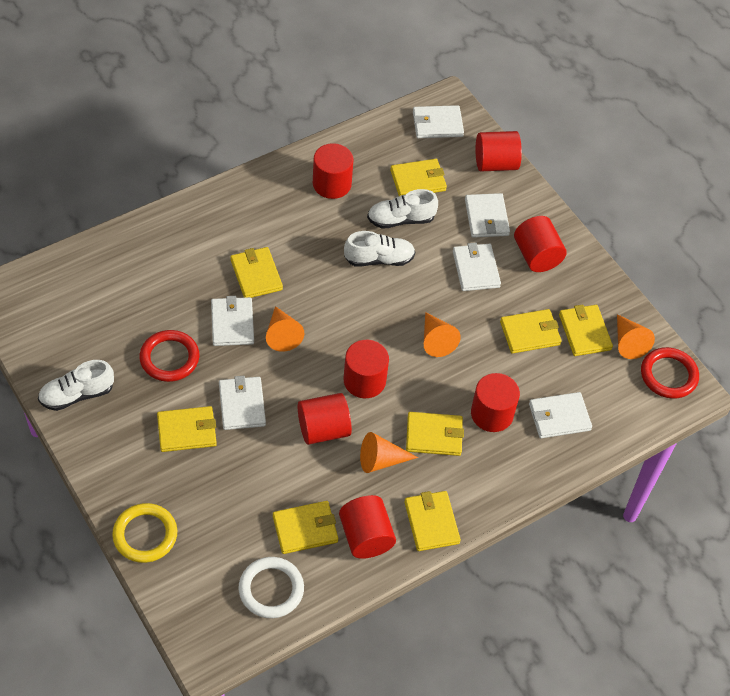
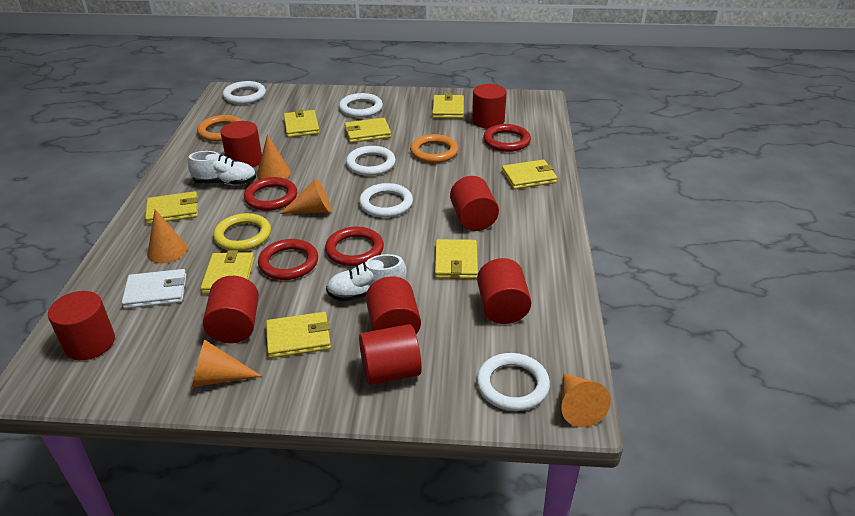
orange cone: 4 -> 5
orange ring: 0 -> 2
red cylinder: 7 -> 8
red ring: 2 -> 4
white ring: 1 -> 5
white shoe: 3 -> 2
white wallet: 6 -> 1

